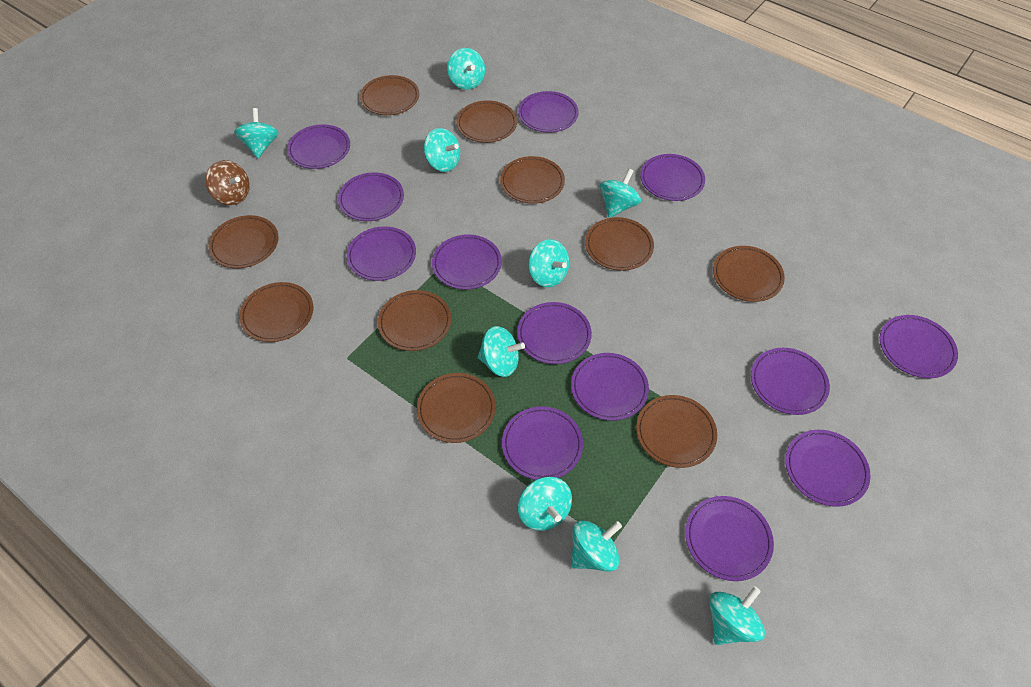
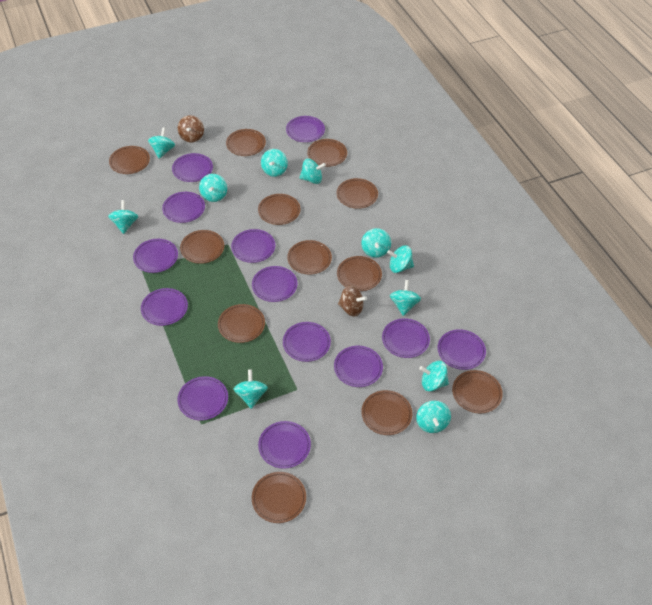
brown plate: 10 -> 12
brown spinning top: 1 -> 2
turquoise spinning top: 9 -> 11

